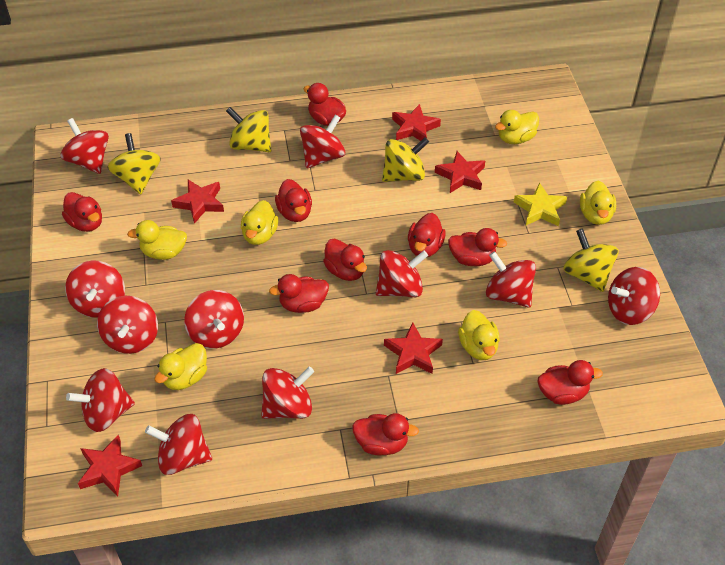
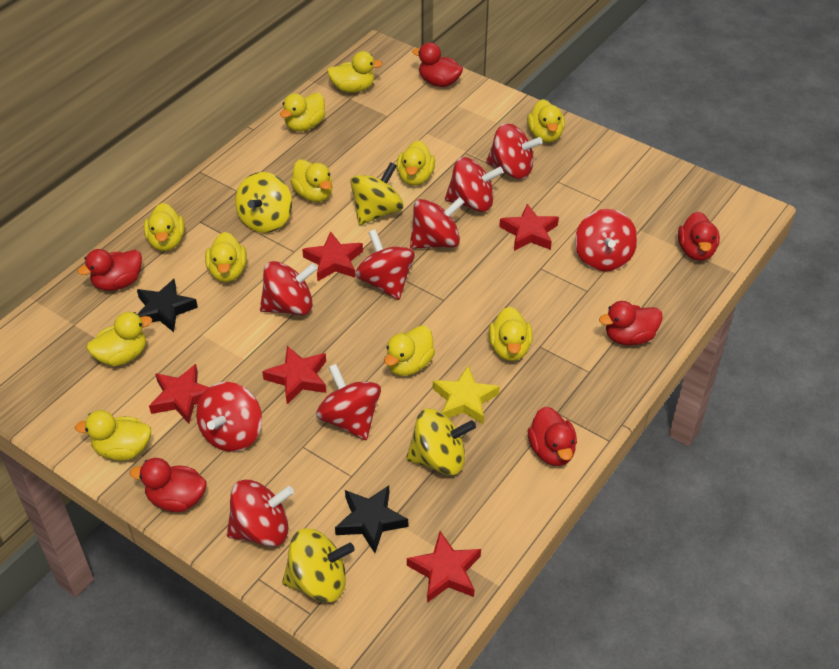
black star: 0 -> 2
red duck: 9 -> 6
red spinning top: 11 -> 9
yellow duck: 6 -> 11

